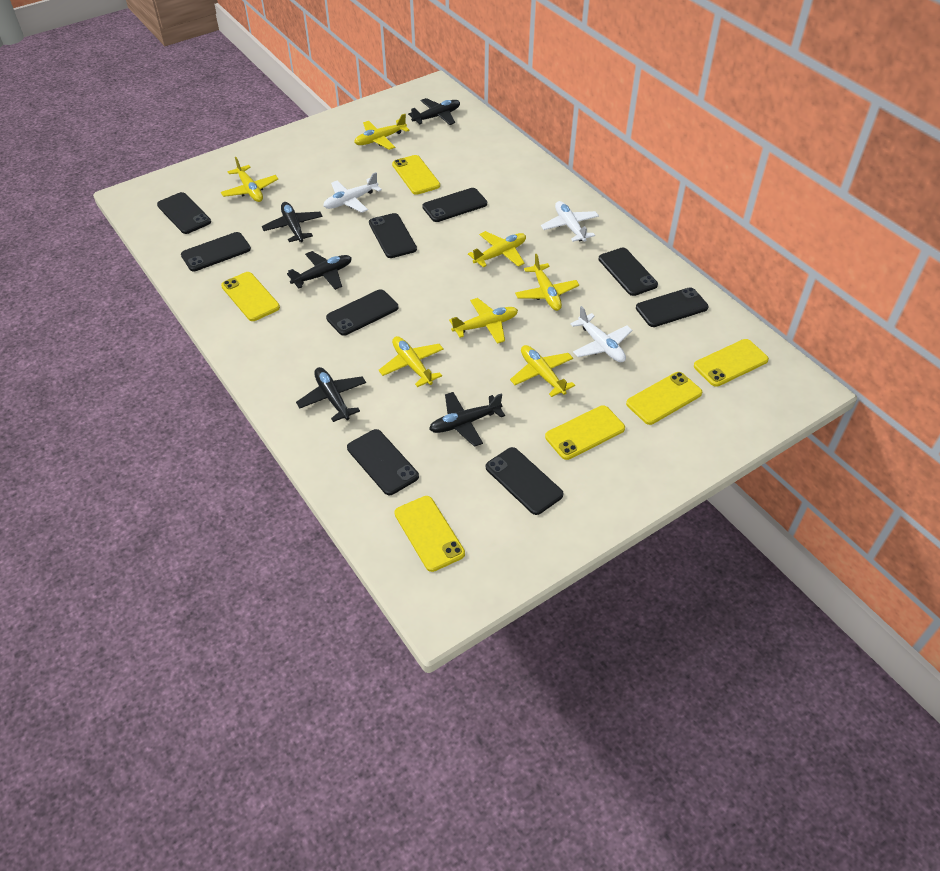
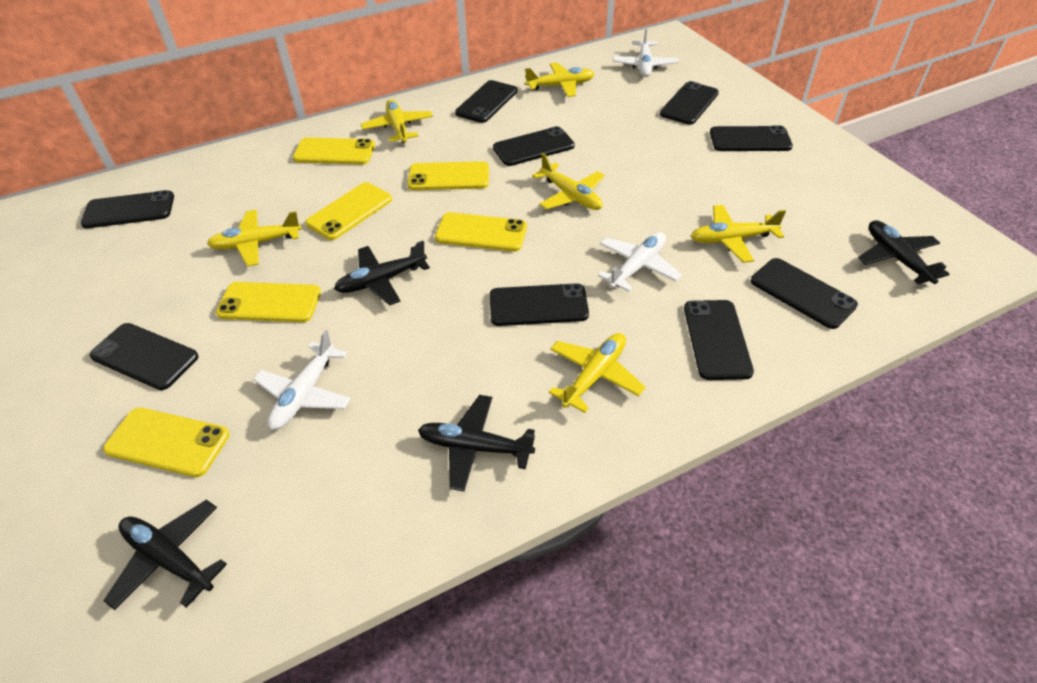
black plane: 5 -> 4
yellow plane: 7 -> 6

